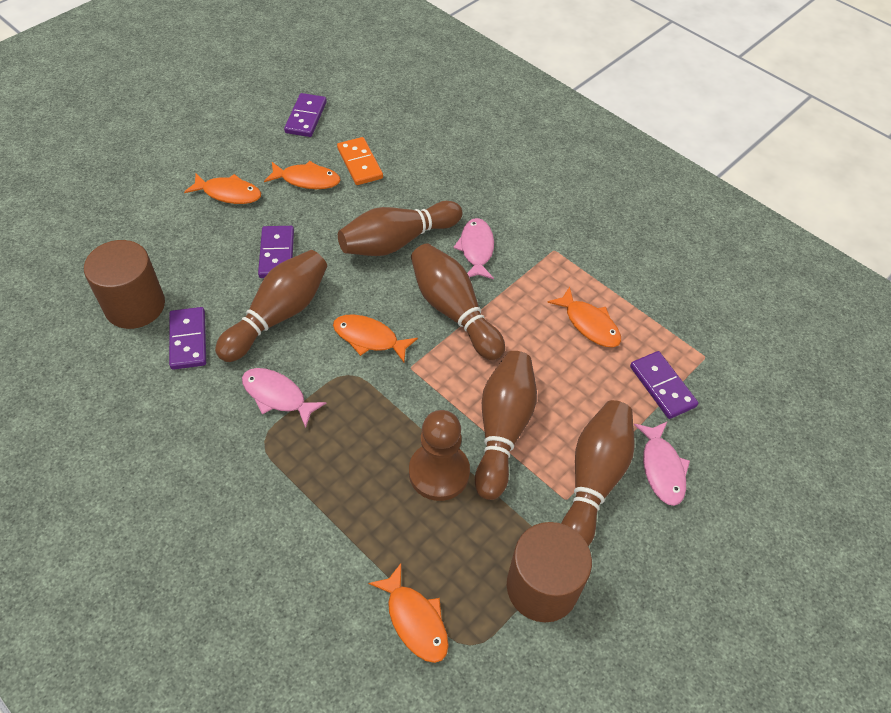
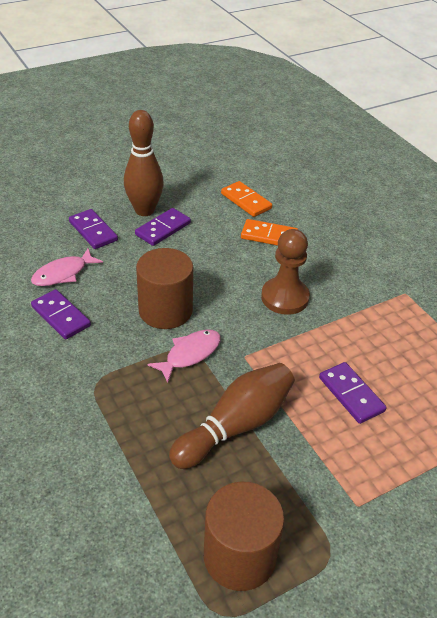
brown bowling pin: 5 -> 2
orange domino: 1 -> 2
orange fish: 5 -> 0
pink fish: 3 -> 2

